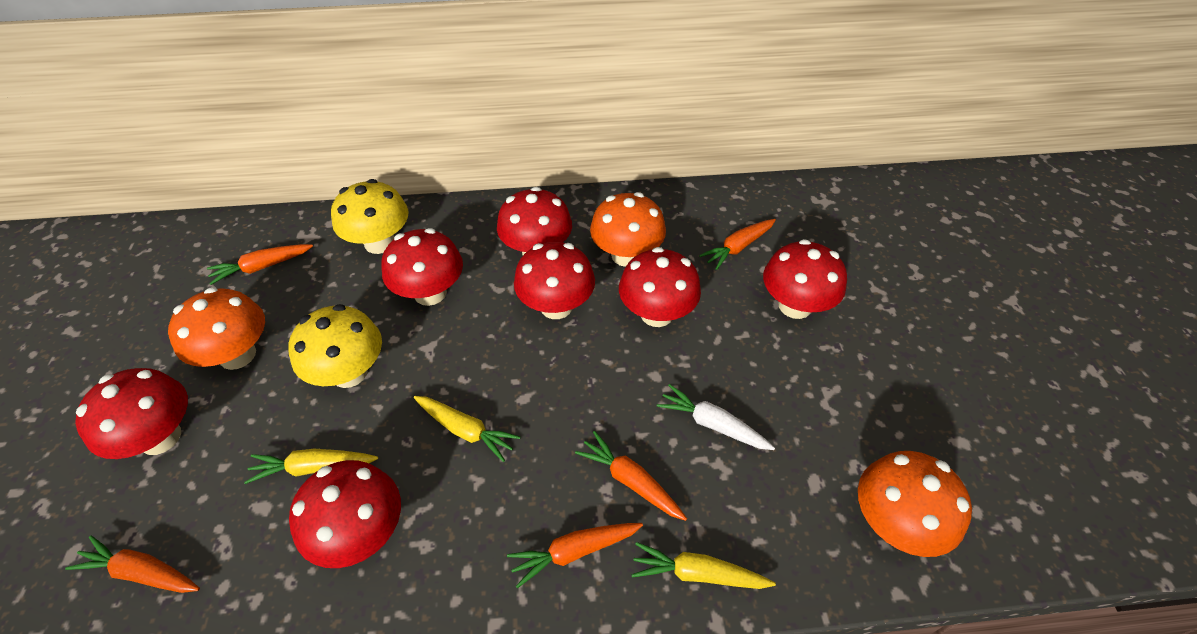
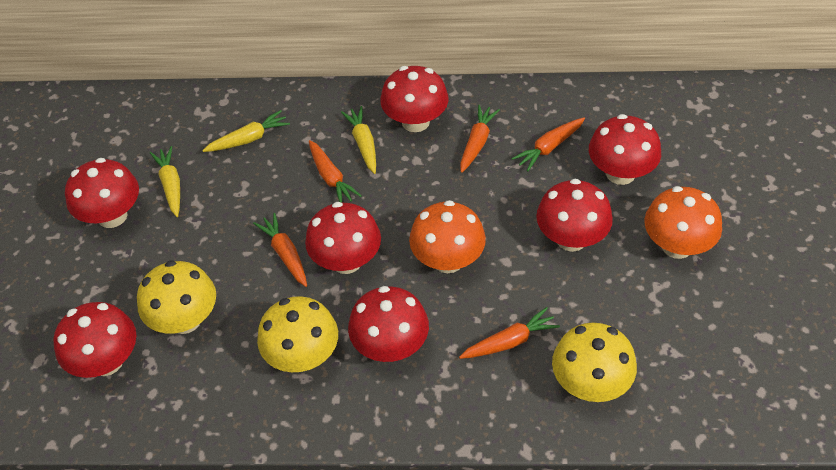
orange mushroom: 3 -> 2
white carrot: 1 -> 0
yellow mushroom: 2 -> 3

